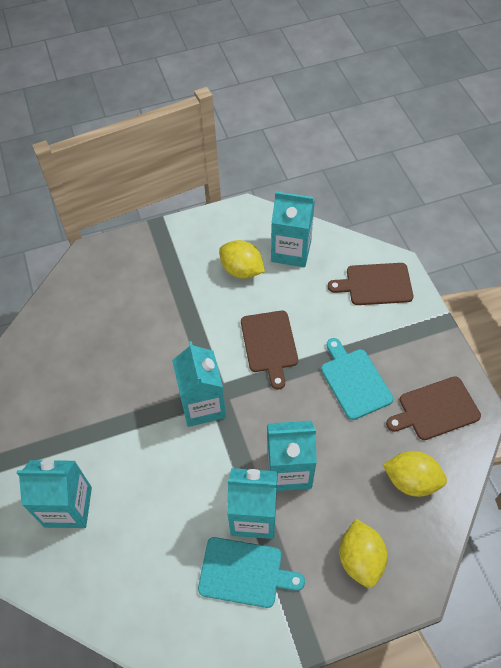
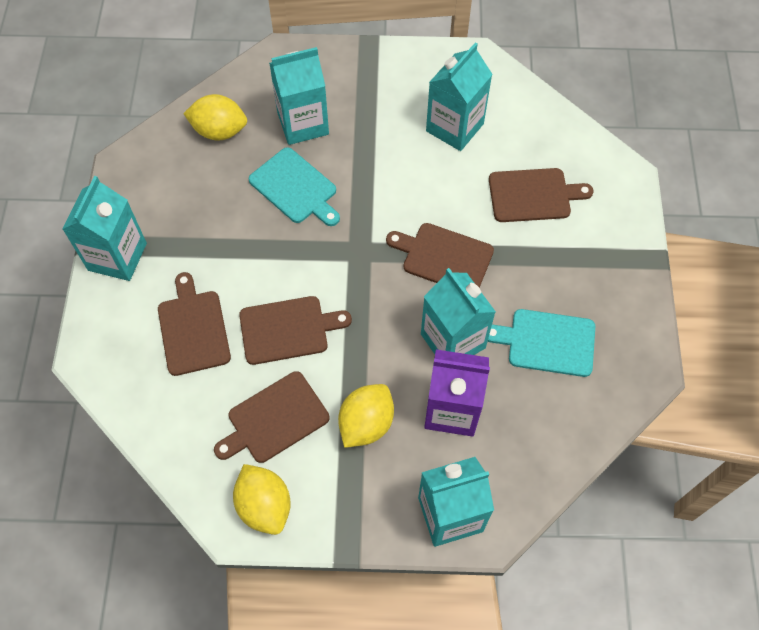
brown cutting board: 3 -> 5
purple carton: 0 -> 1

